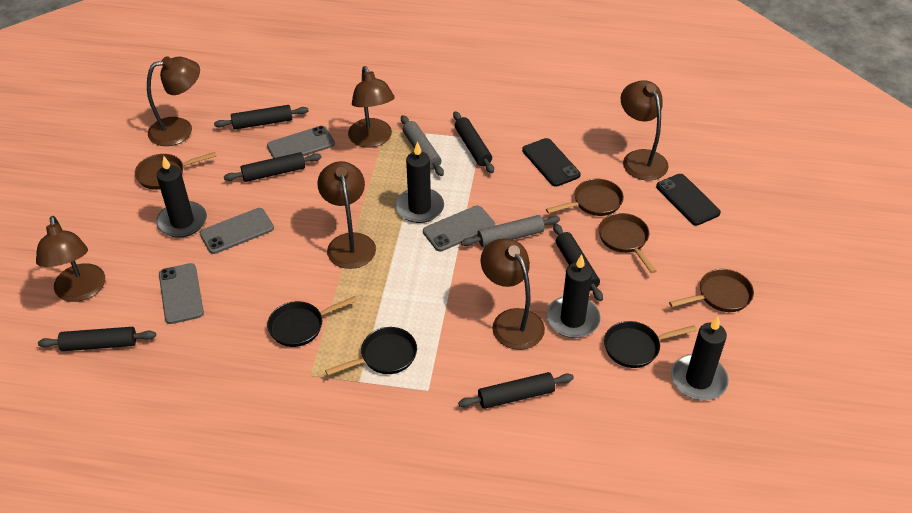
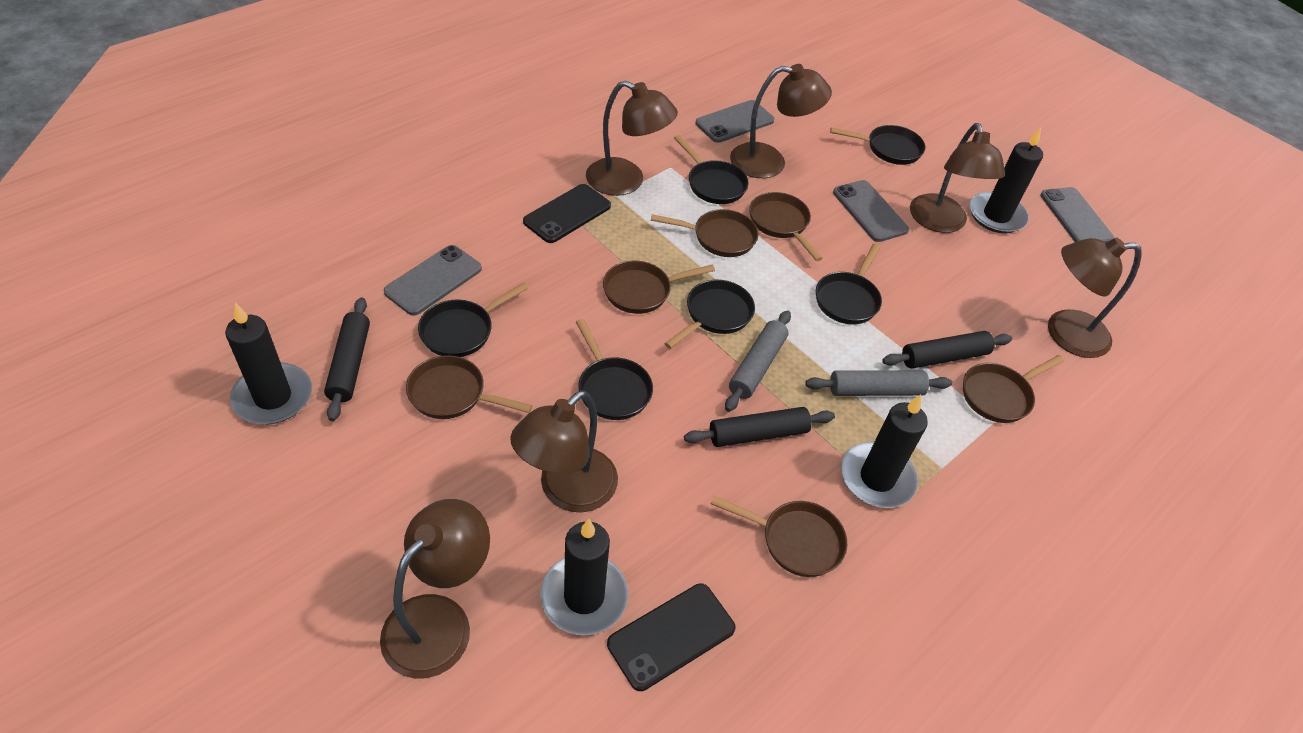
black pan: 3 -> 6
black rolling pin: 6 -> 3
brown pan: 4 -> 6

